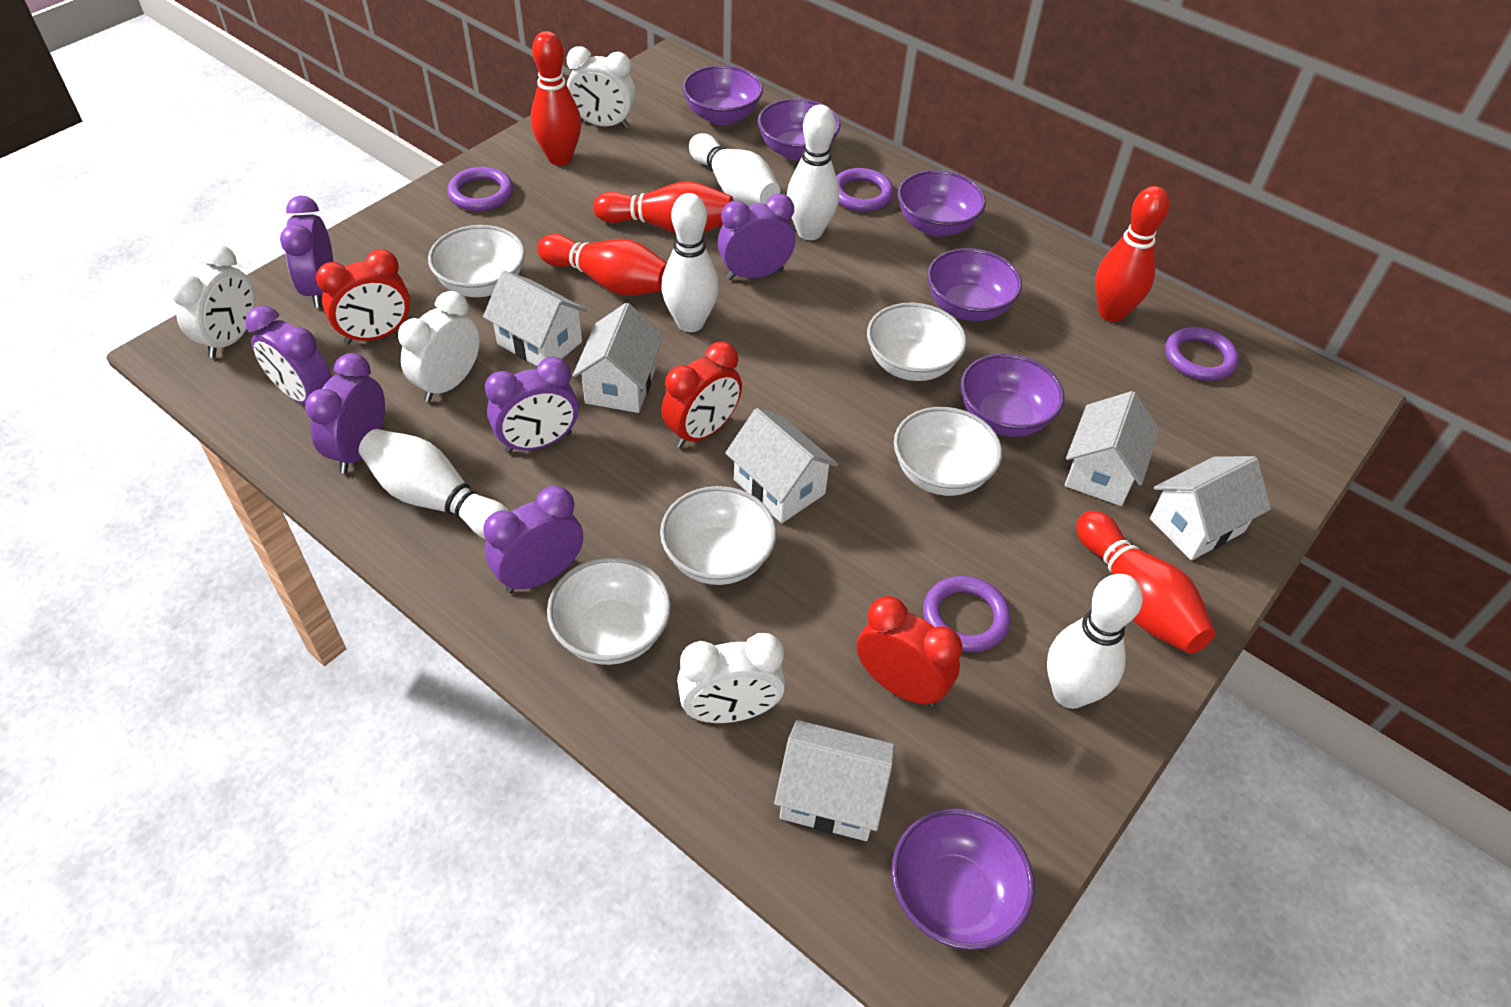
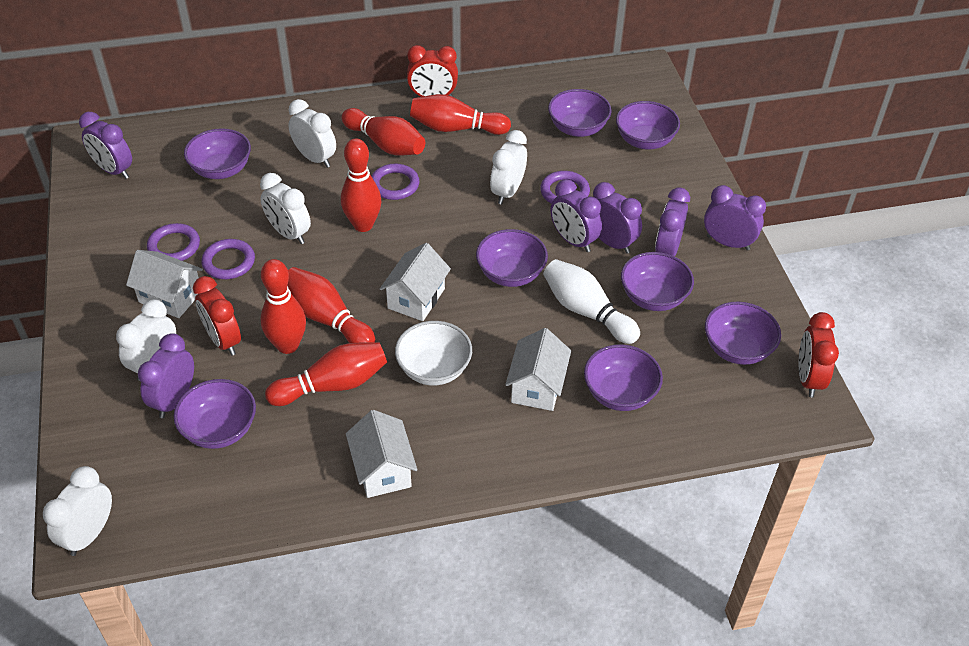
purple bowl: 6 -> 8
red bowling pin: 5 -> 6
white bowl: 5 -> 1
white bowling pin: 5 -> 1
white clock: 4 -> 5
white house: 6 -> 4

